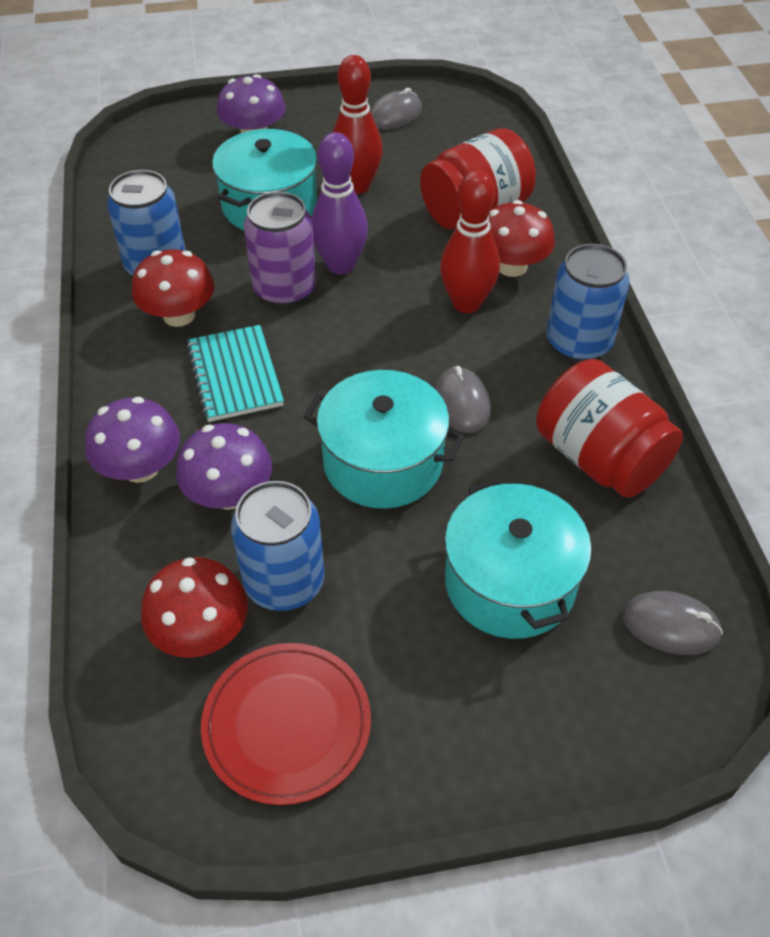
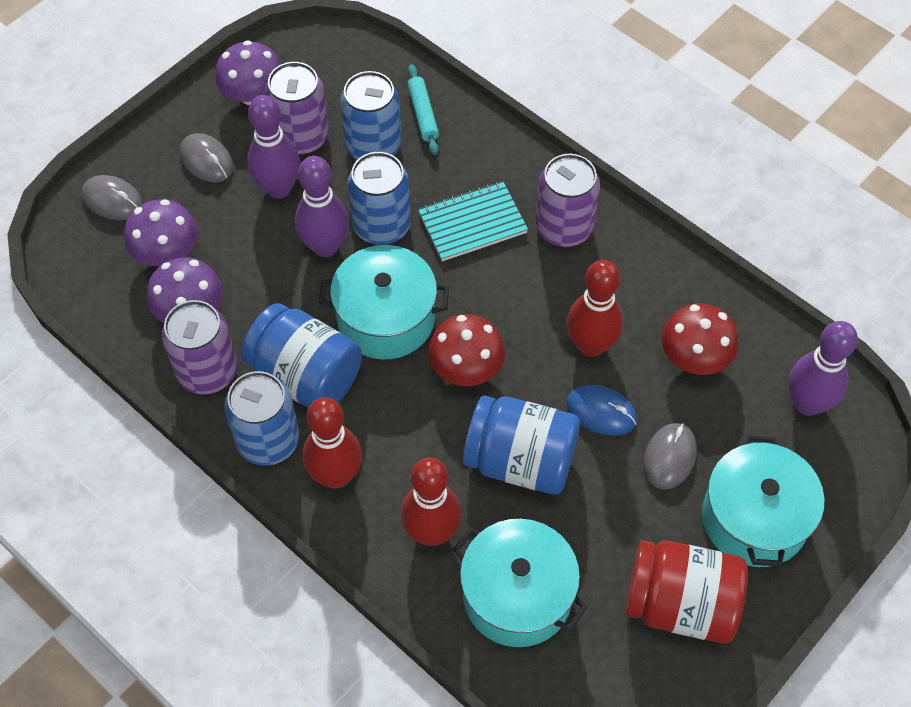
blue jar: 0 -> 2
blue mouse: 0 -> 1
purple bowling pin: 1 -> 3
purple can: 1 -> 3
red bowling pin: 2 -> 3
red jar: 2 -> 1
red mushroom: 3 -> 2
red plate: 1 -> 0
turquoise rolling pin: 0 -> 1

